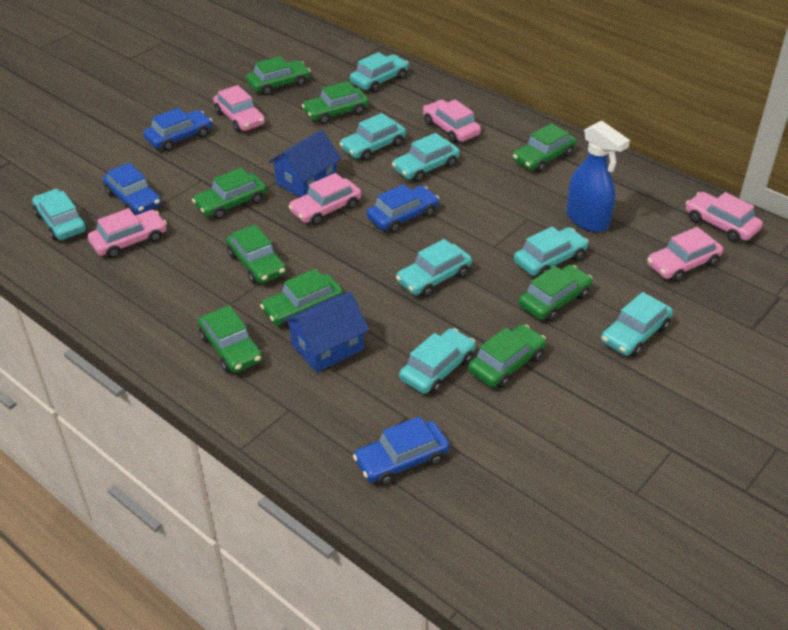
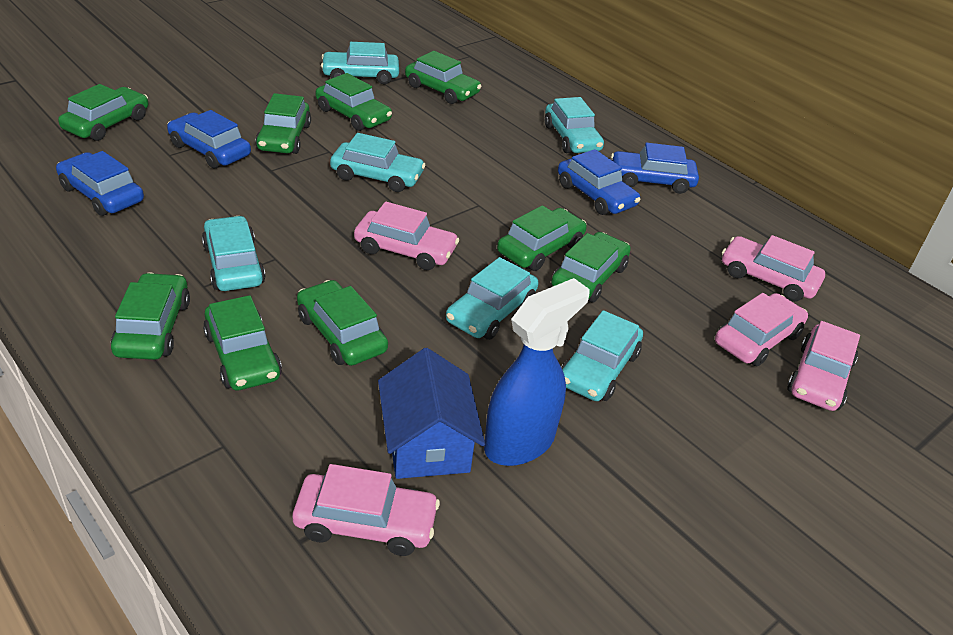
blue house: 2 -> 1
pink car: 6 -> 5
turquoise car: 8 -> 6

